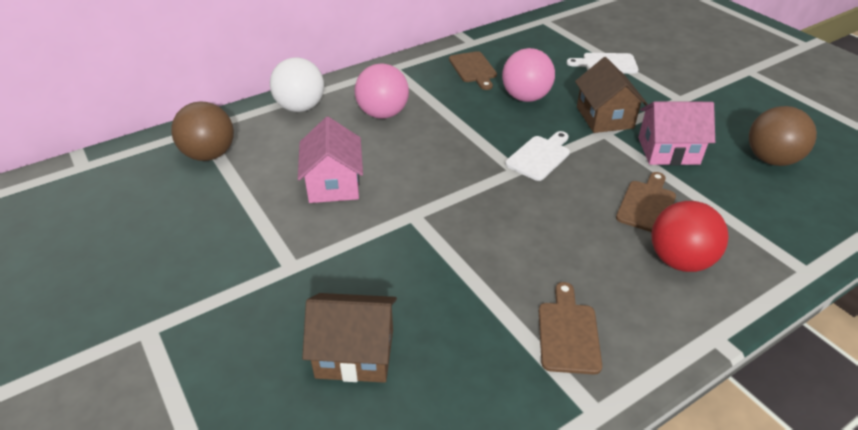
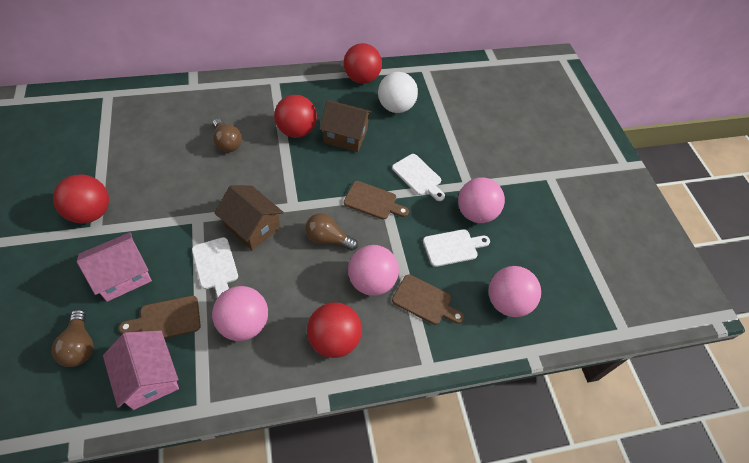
brown ball: 2 -> 0
brown light bulb: 0 -> 3
pink ball: 2 -> 4
red ball: 1 -> 4
white cutting board: 2 -> 3

